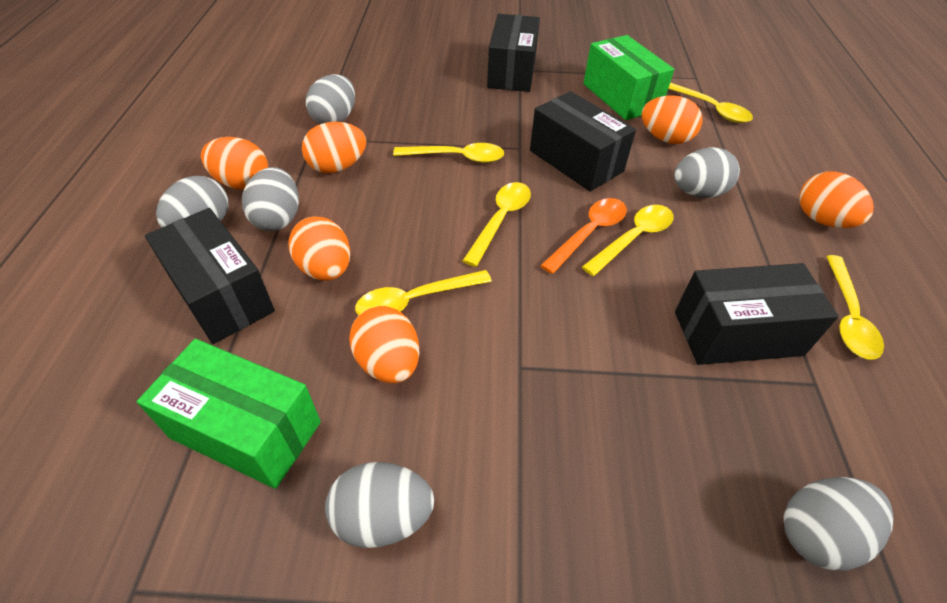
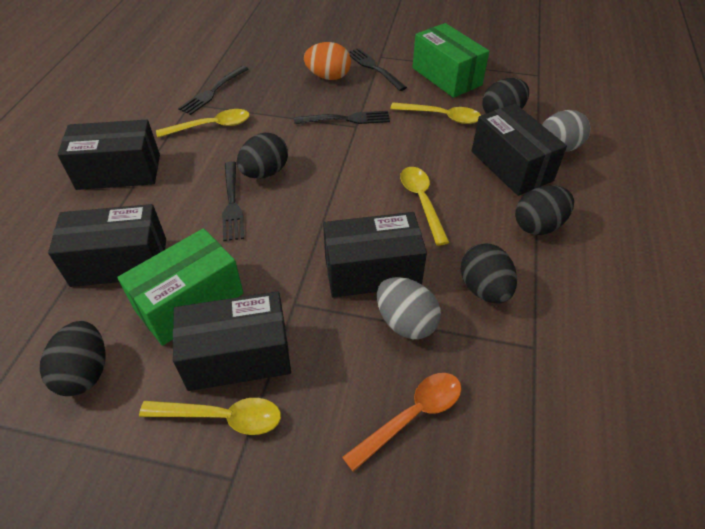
black box: 4 -> 5
black egg: 0 -> 5
black fork: 0 -> 4
grey egg: 6 -> 2
orange egg: 6 -> 1
yellow spoon: 6 -> 4

